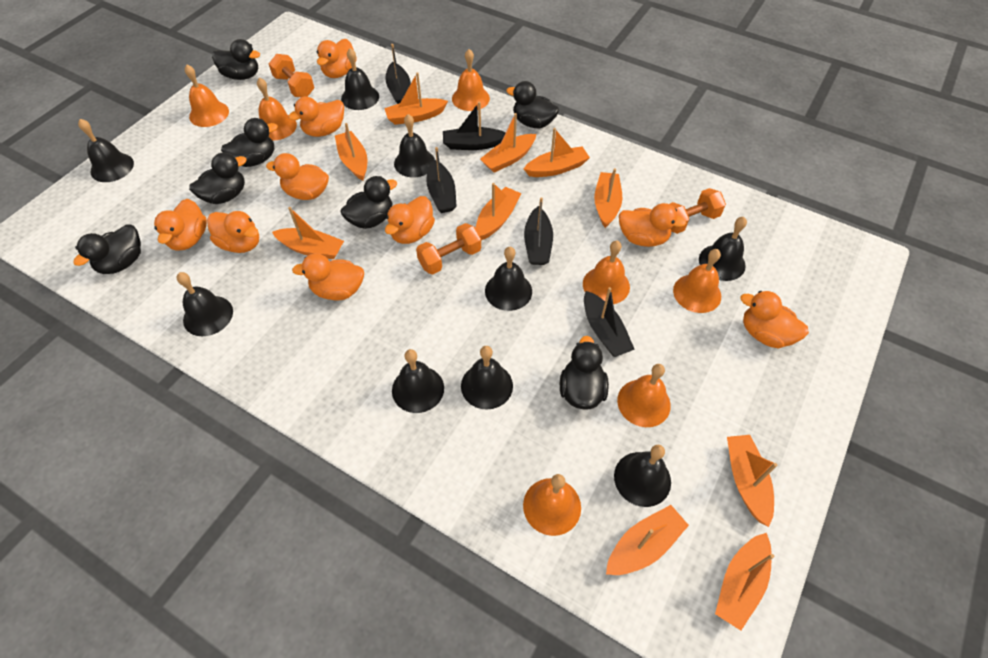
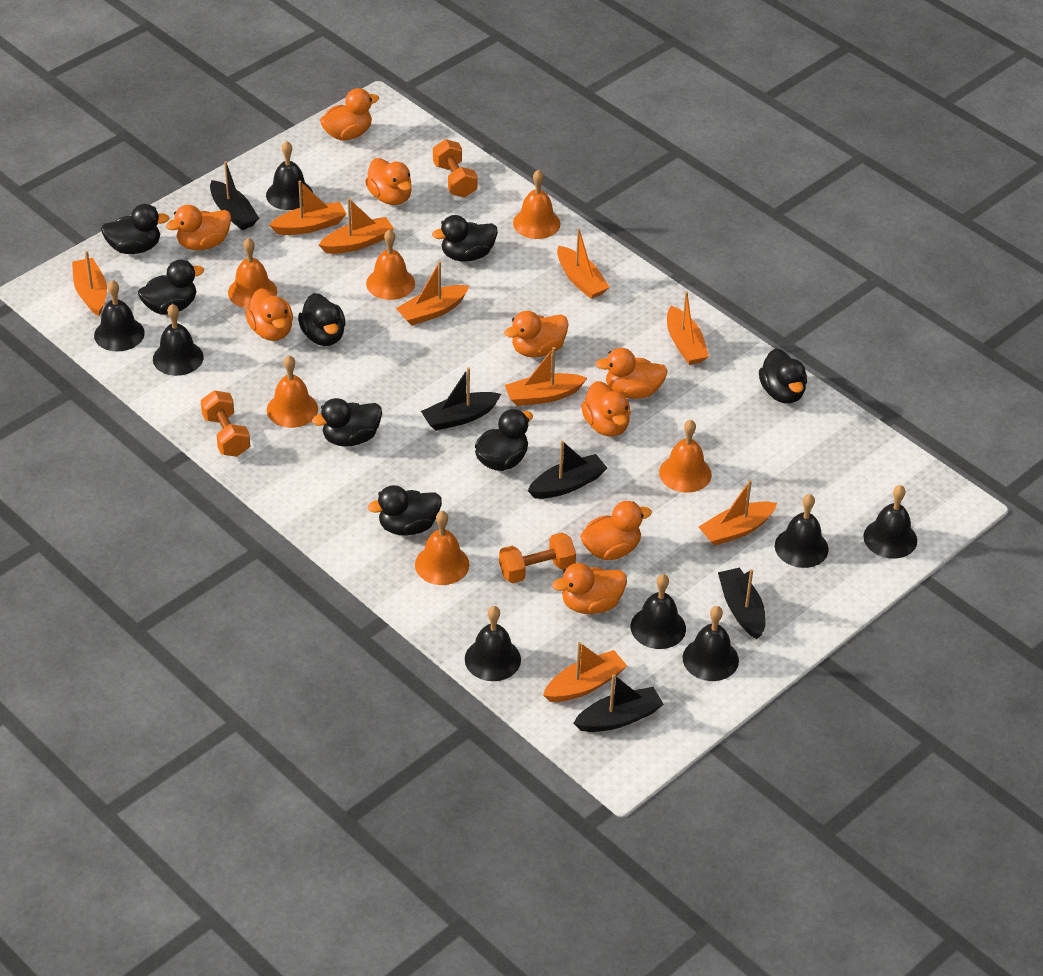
black bell: 9 -> 8
black duck: 7 -> 8
orange bell: 7 -> 6
orange boat: 10 -> 9

